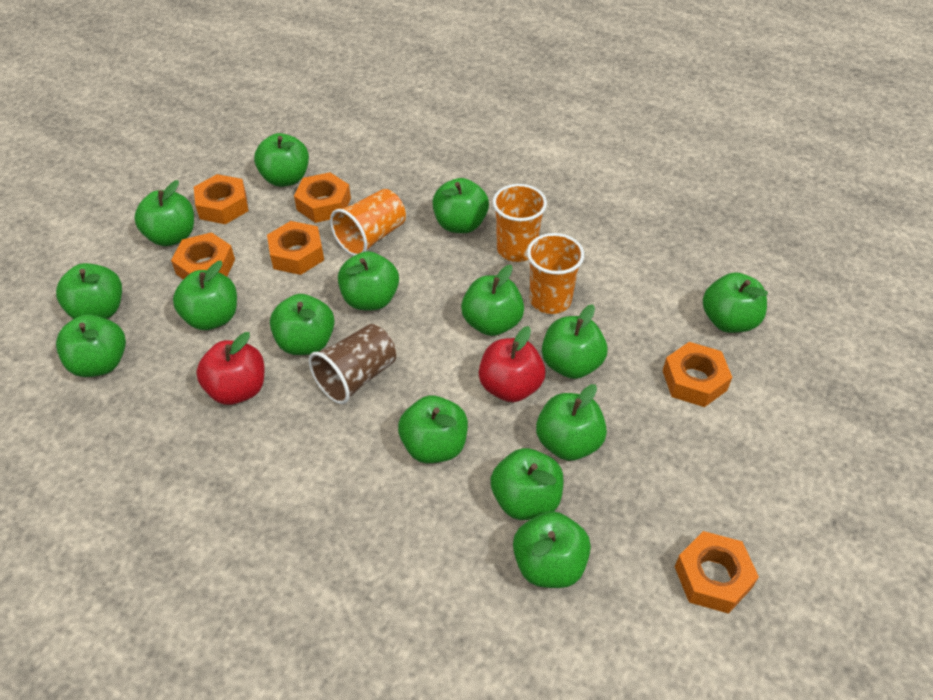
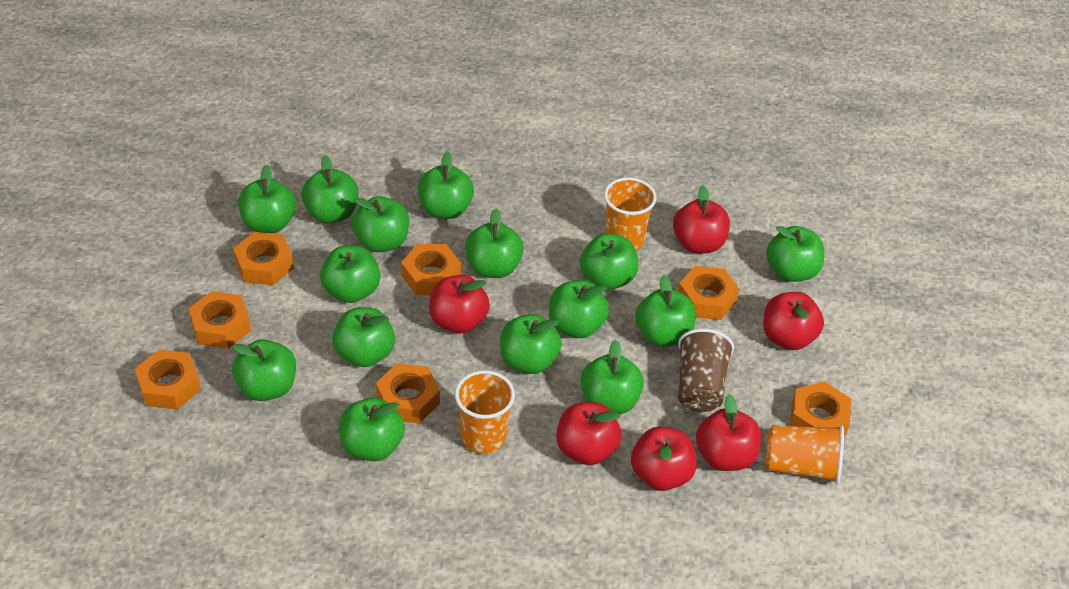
orange nut: 6 -> 7
red apple: 2 -> 6

